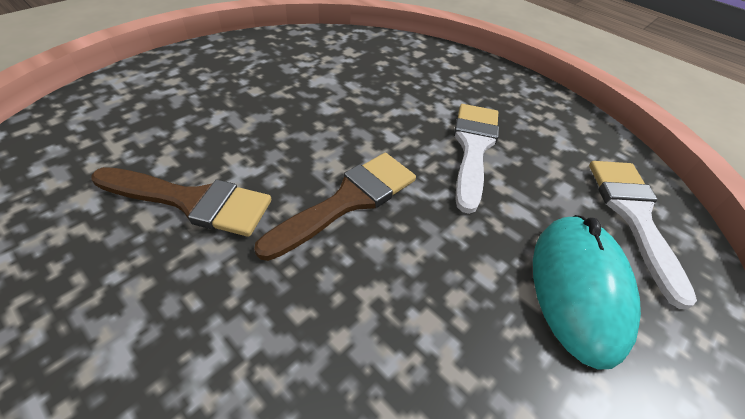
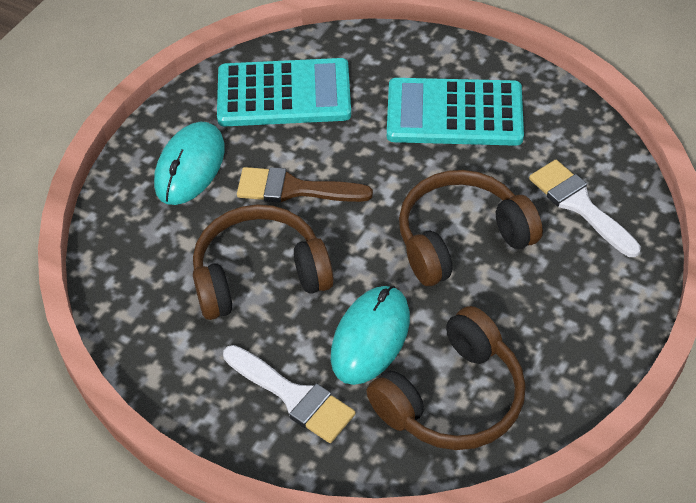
brown brush: 2 -> 1
brown headphones: 0 -> 3
turquoise calculator: 0 -> 2
turquoise mouse: 1 -> 2

